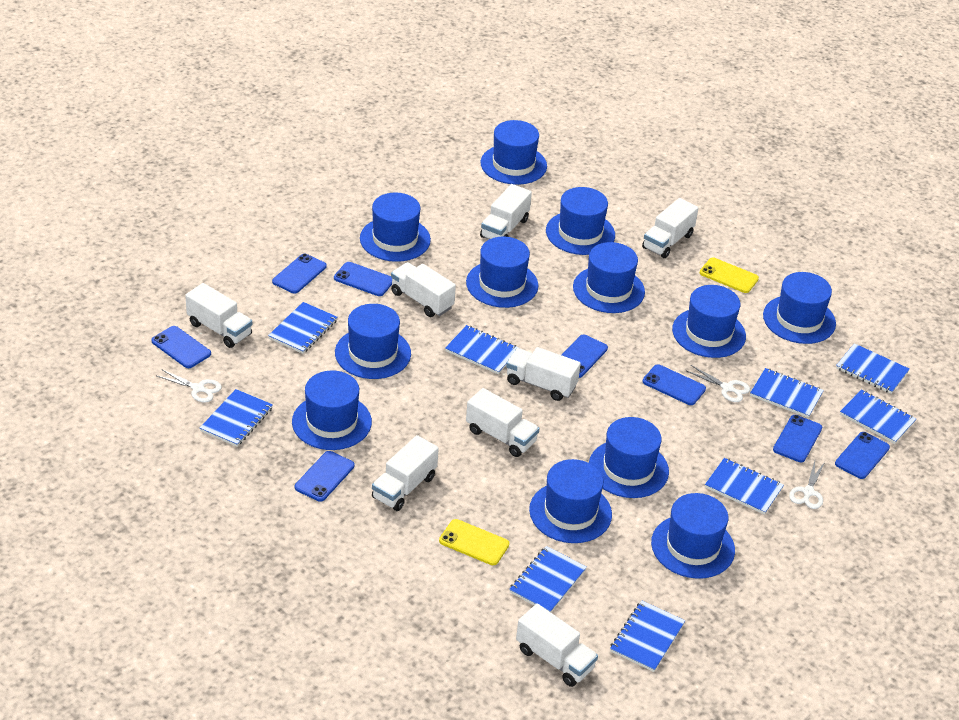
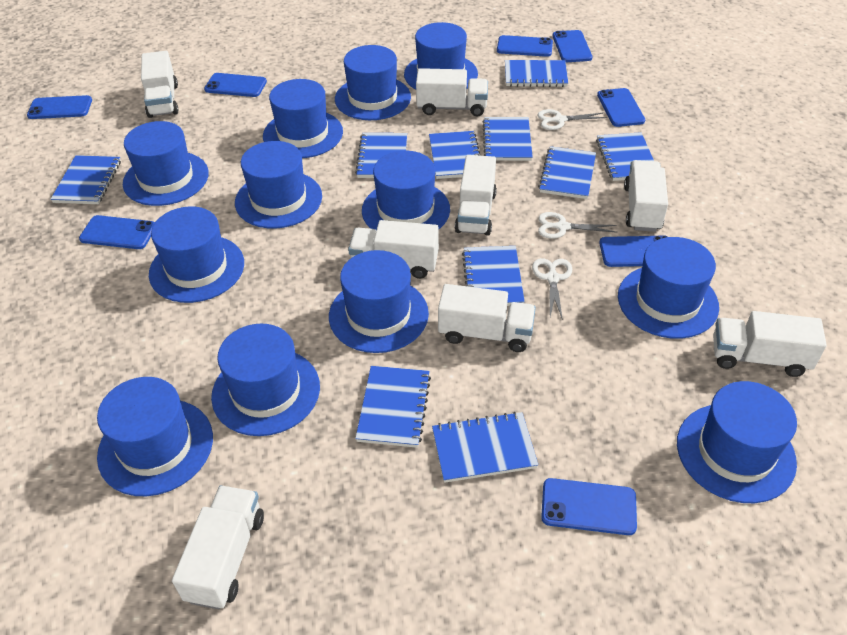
blue notebook: 9 -> 10
yellow phone: 2 -> 0

